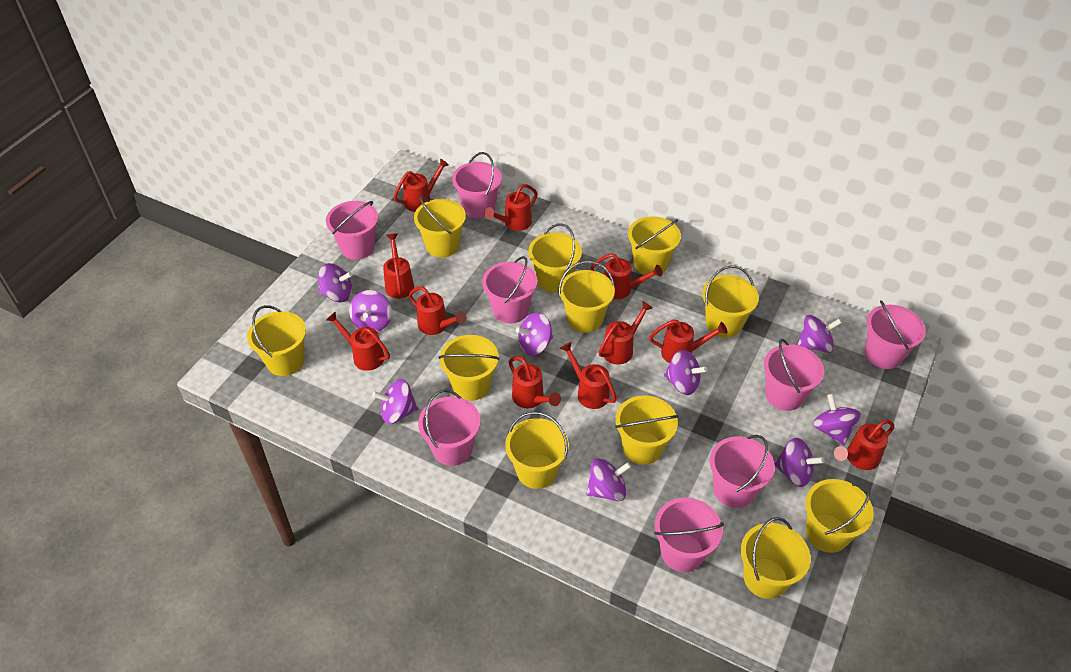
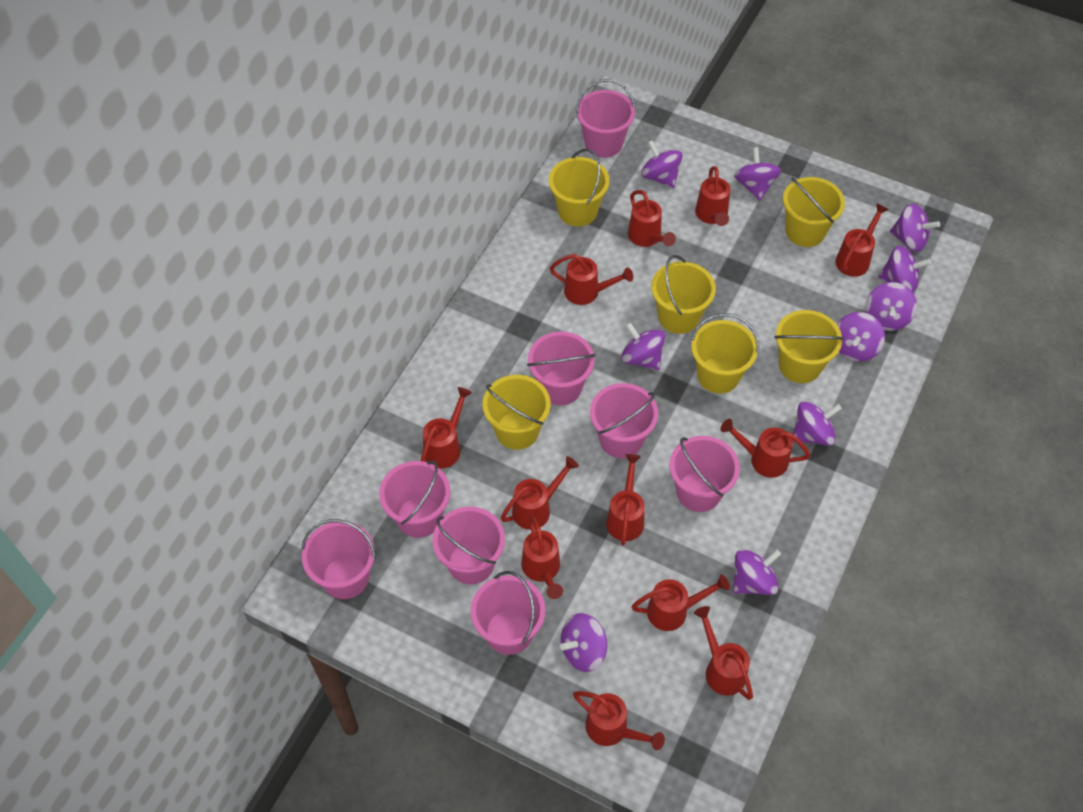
purple spinning top: 9 -> 10
red watering can: 11 -> 12
yellow bucket: 11 -> 6

